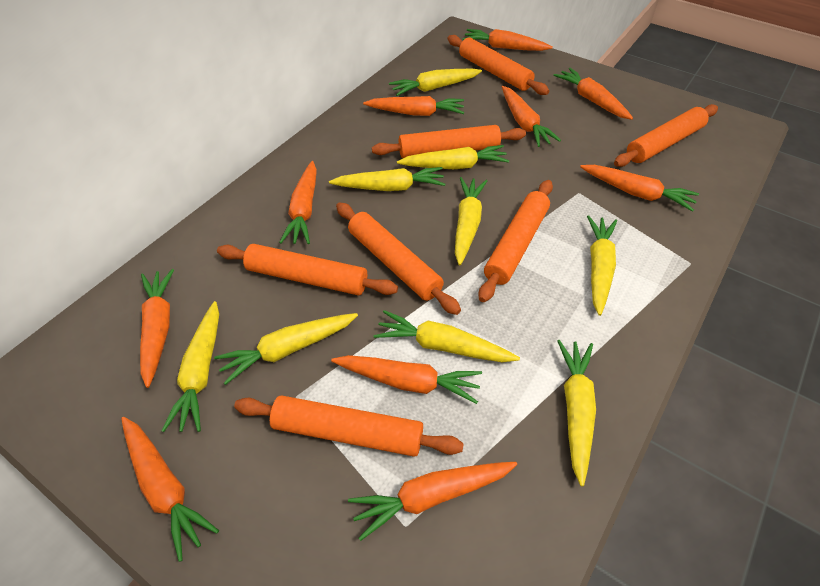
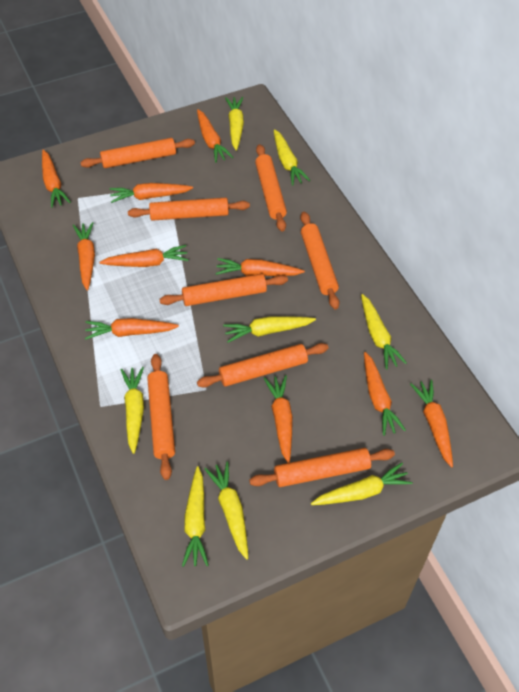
orange rolling pin: 7 -> 8
yellow carrot: 9 -> 8

